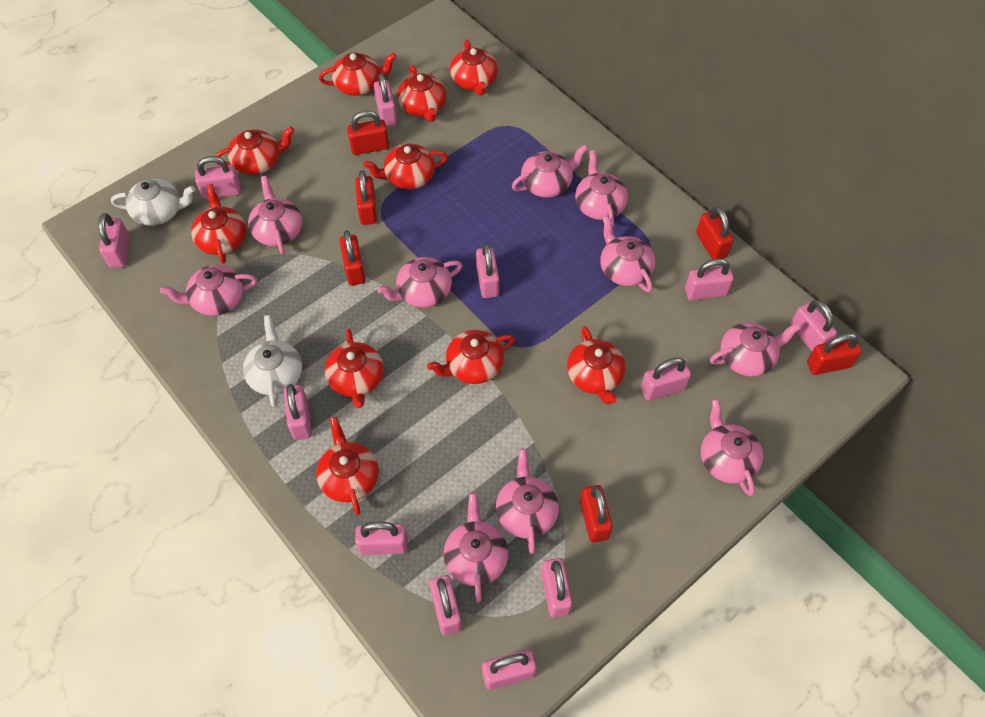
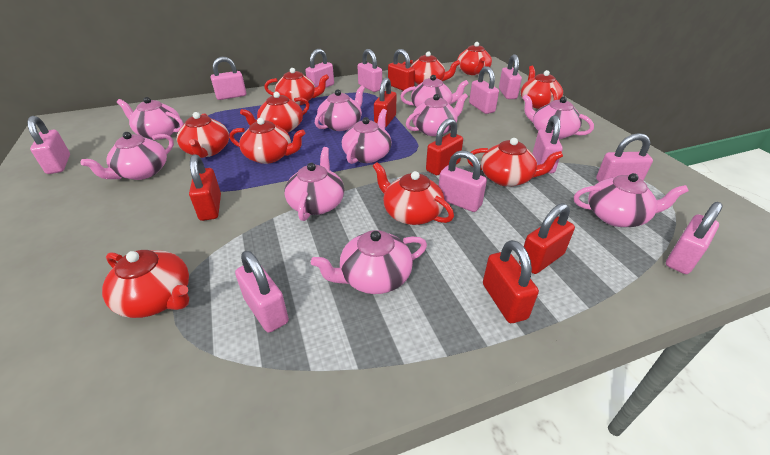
pink padlock: 12 -> 11
white teapot: 2 -> 0

